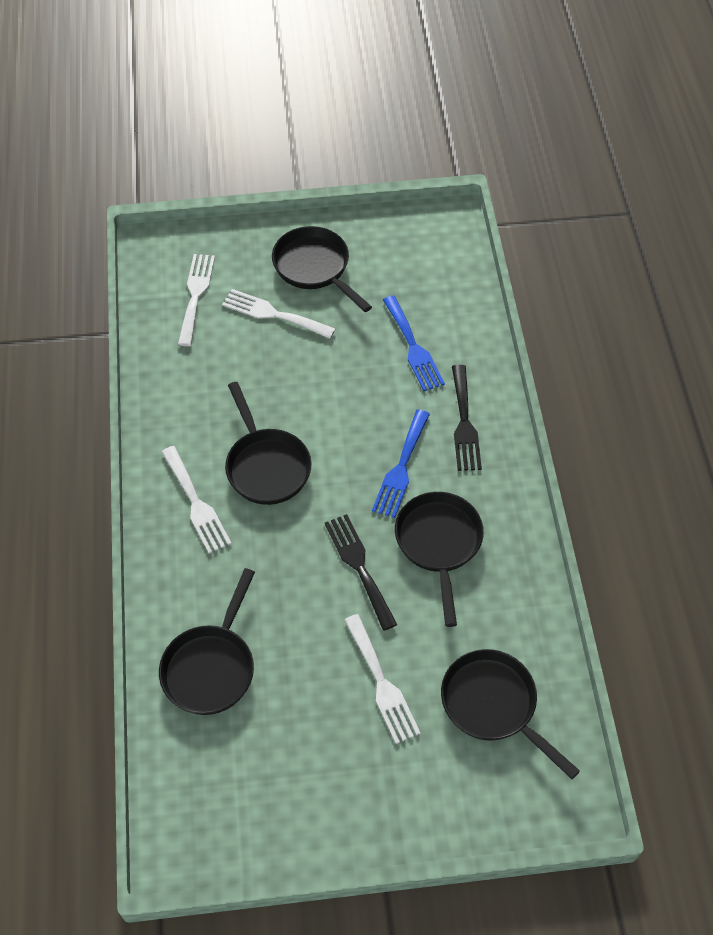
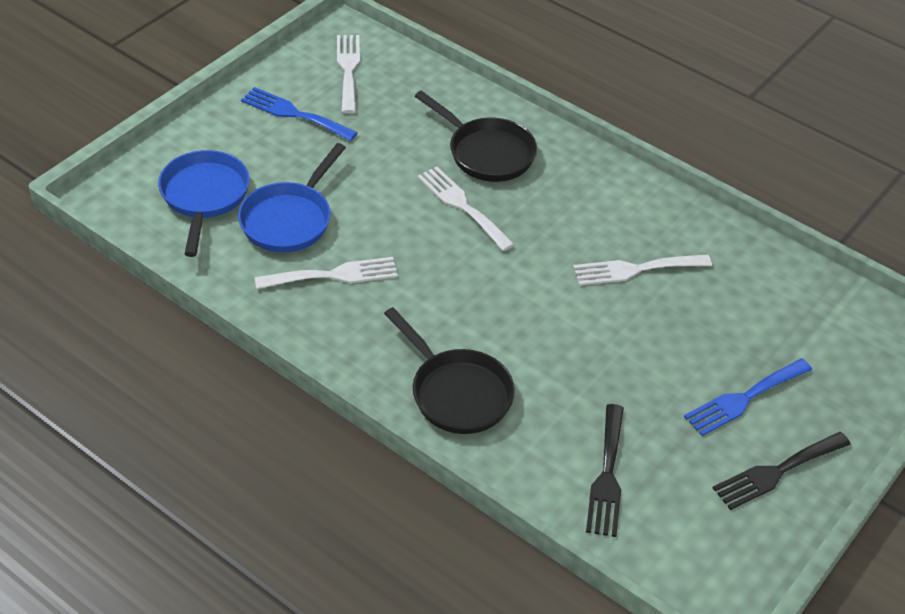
black pan: 5 -> 2
blue pan: 0 -> 2

